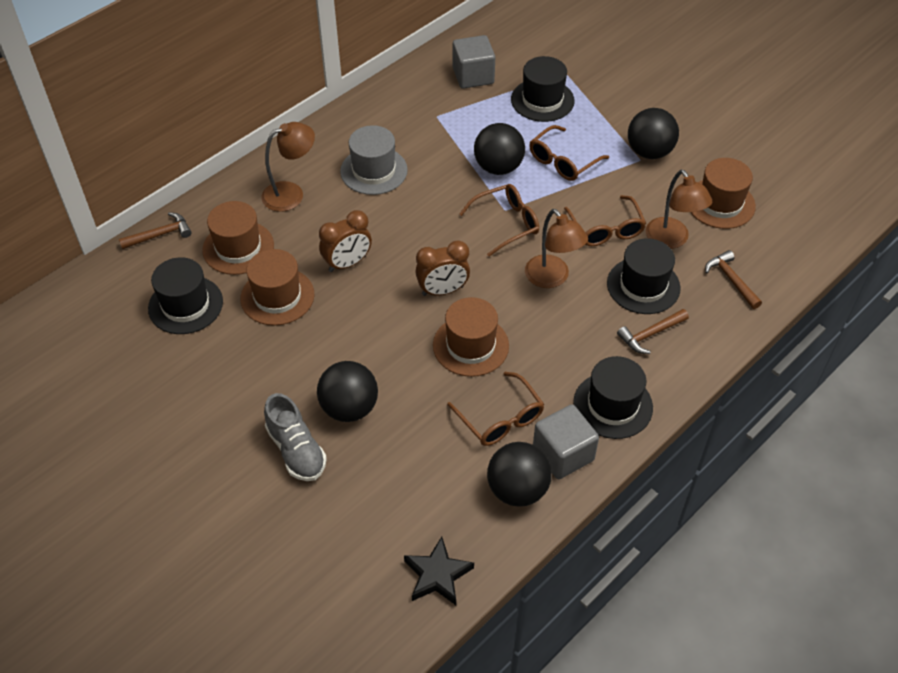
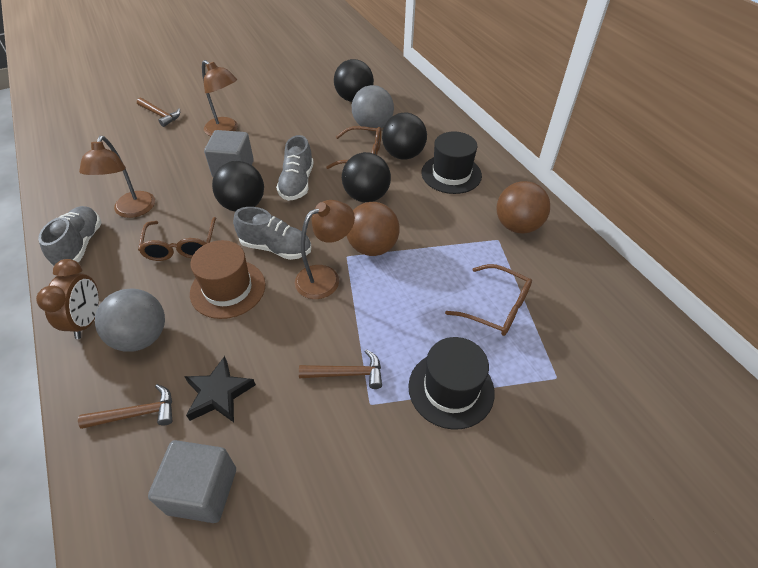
black hat: 4 -> 2
brown ball: 0 -> 2
brown clock: 2 -> 1
brown glasses: 4 -> 3
brown hat: 4 -> 1
grey ball: 0 -> 2
grey hat: 1 -> 0
grey shoe: 1 -> 3

